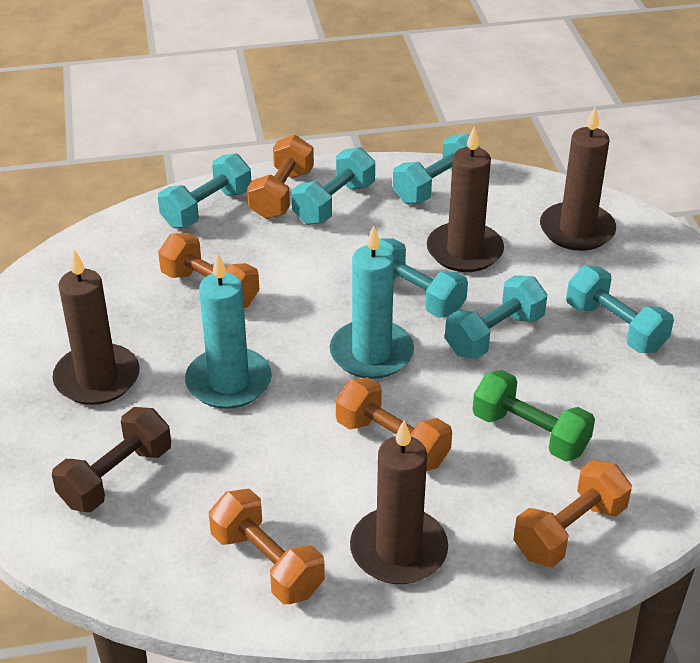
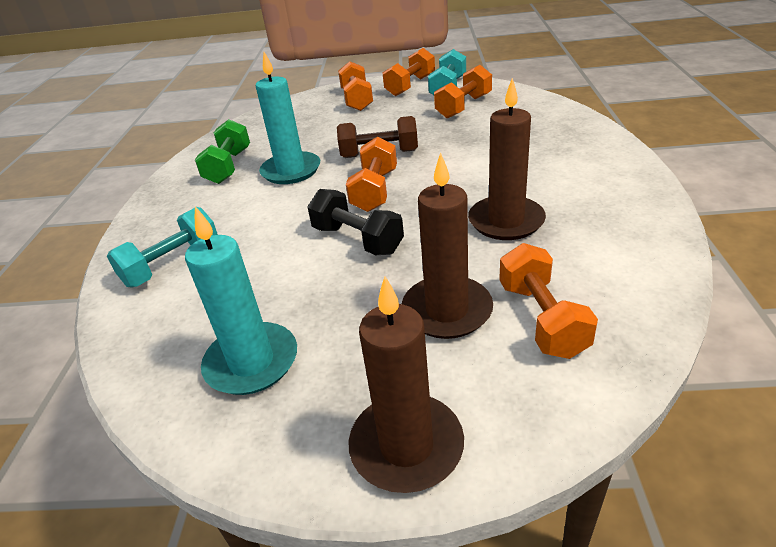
black dumbbell: 0 -> 1
brown candle: 4 -> 3
turquoise dumbbell: 6 -> 2

